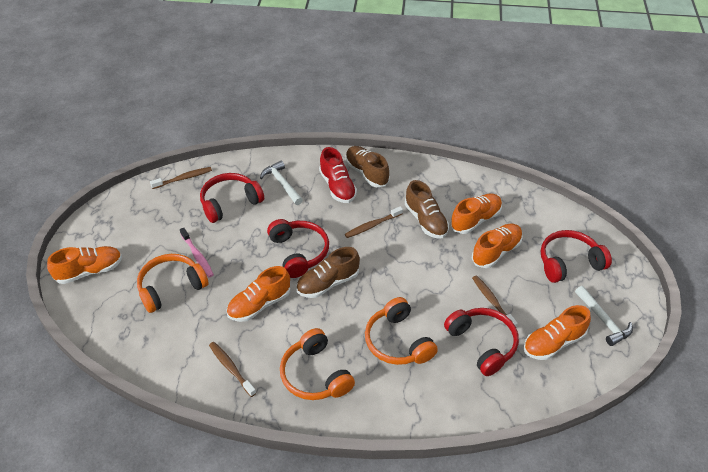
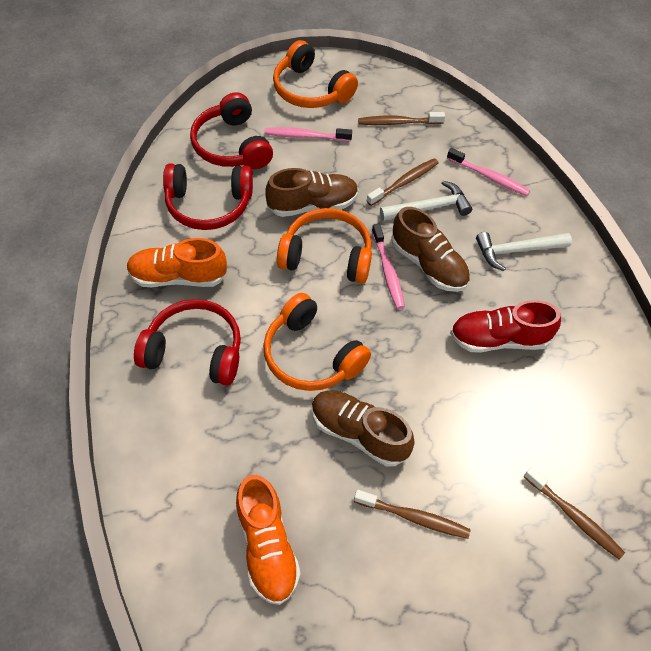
orange shoe: 5 -> 2
pink toothbrush: 1 -> 3
red headphones: 4 -> 3

